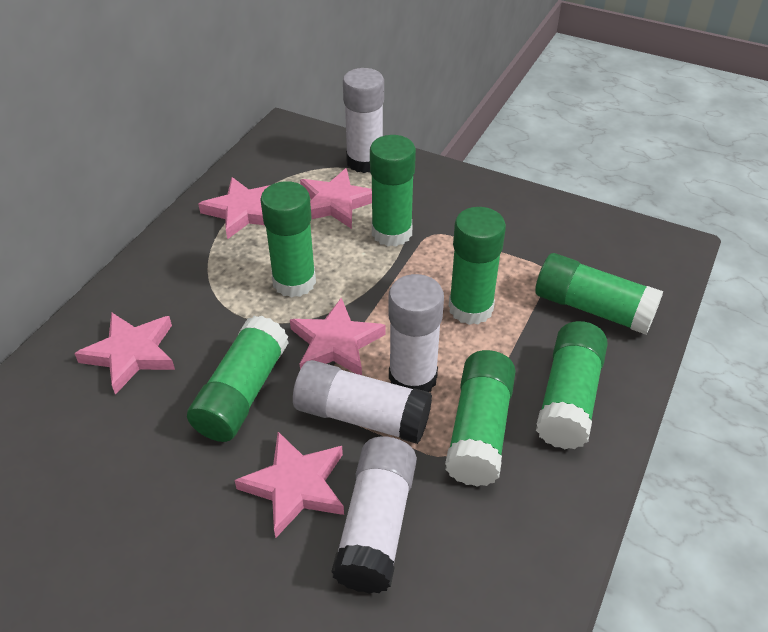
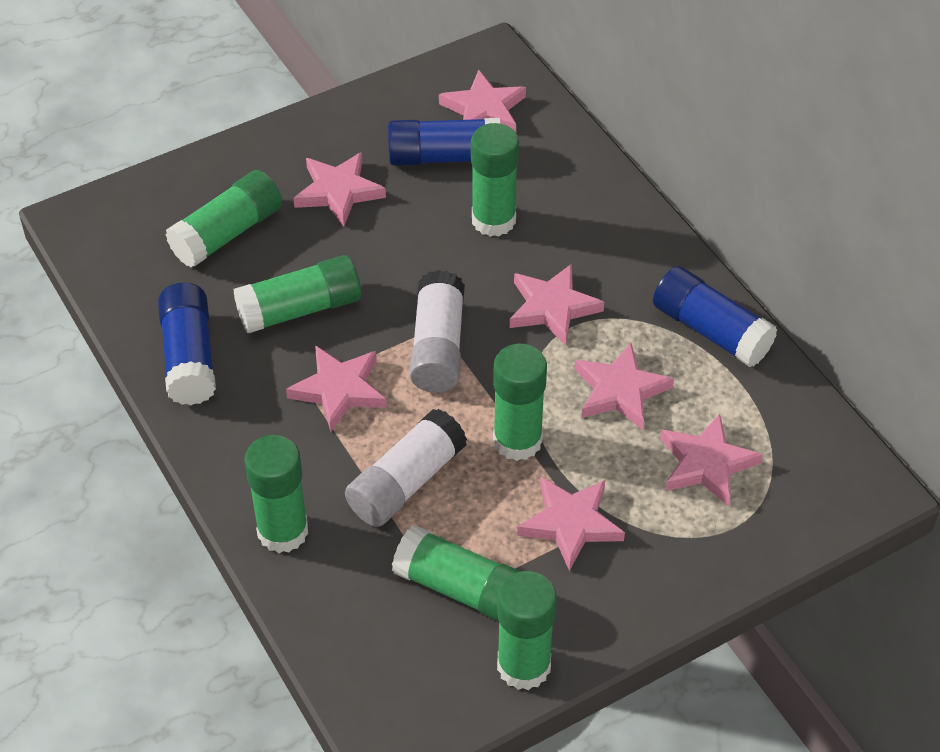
blue glue stick: 0 -> 3
pink star: 5 -> 7
white glue stick: 4 -> 2

